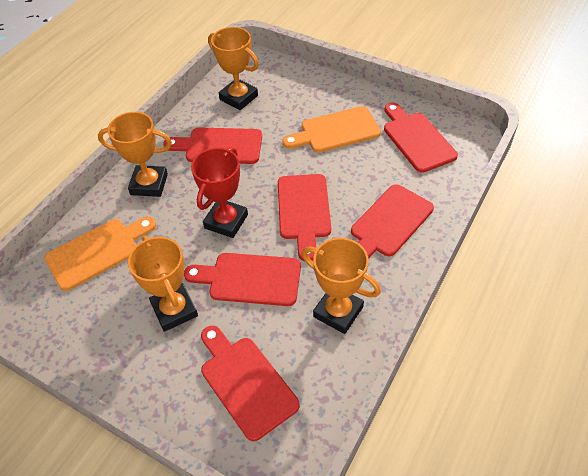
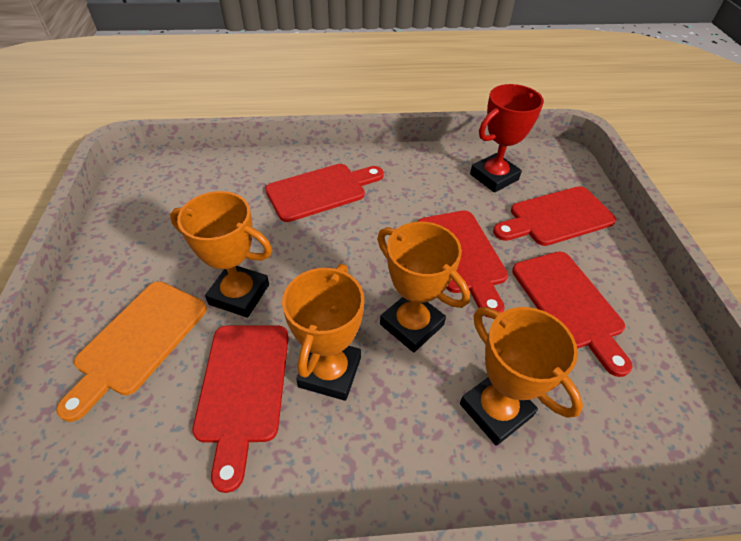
orange cutting board: 2 -> 1
red cutting board: 6 -> 5

